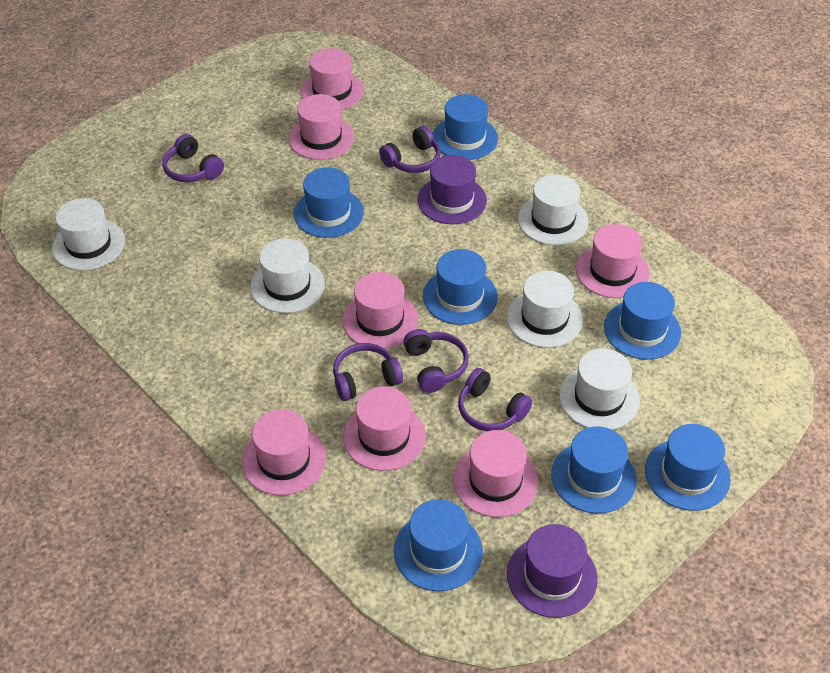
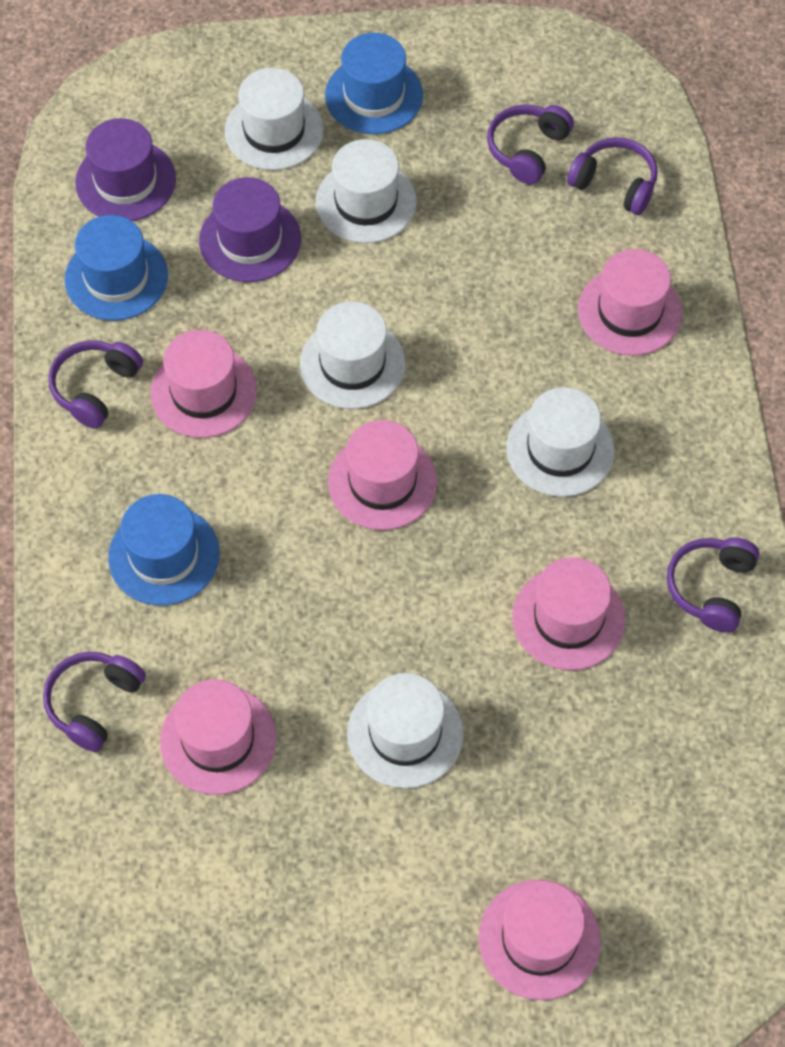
blue hat: 7 -> 3
pink hat: 7 -> 6

